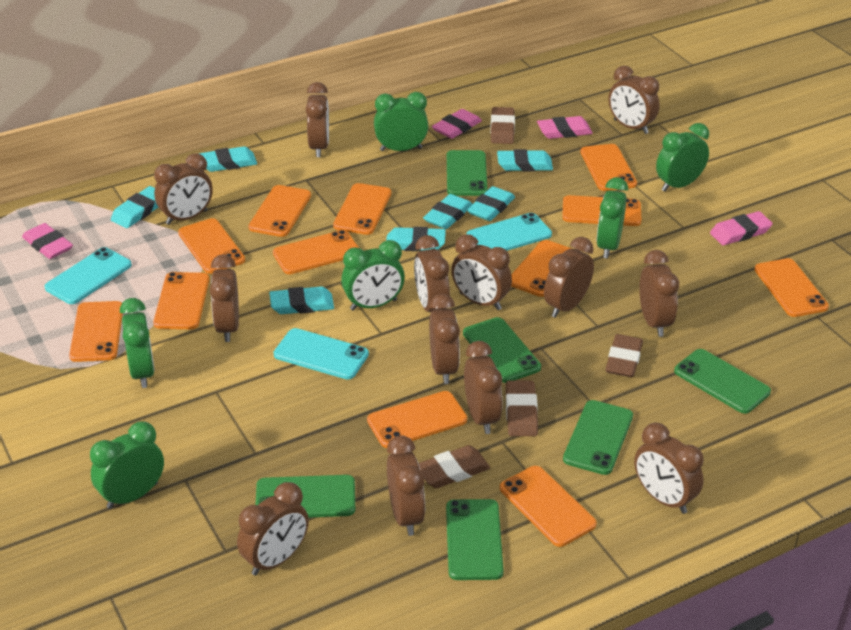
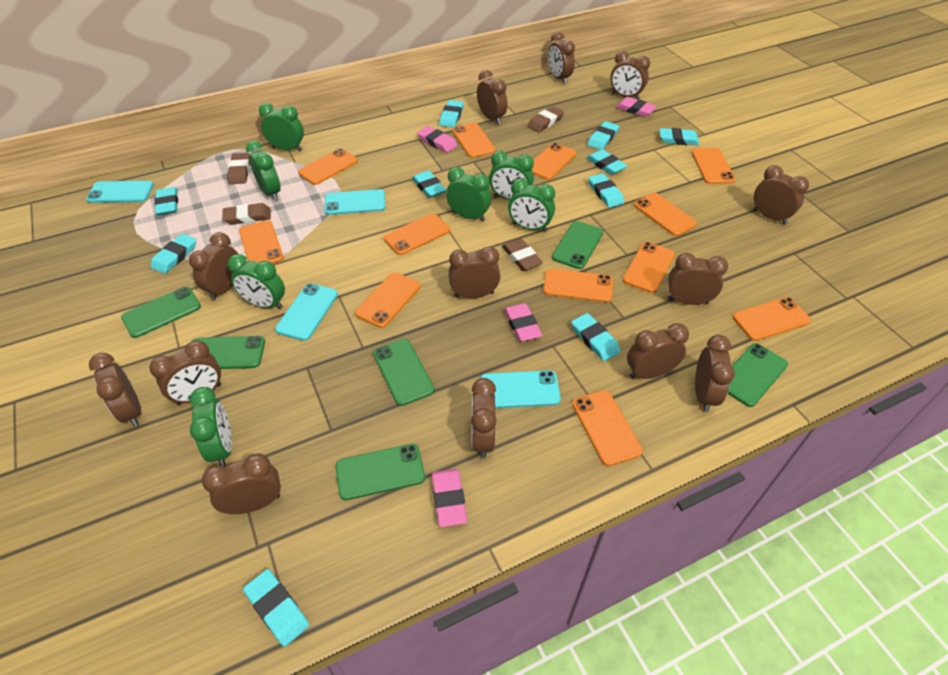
green clock: 6 -> 7
turquoise eraser: 7 -> 10
turquoise phone: 3 -> 4

